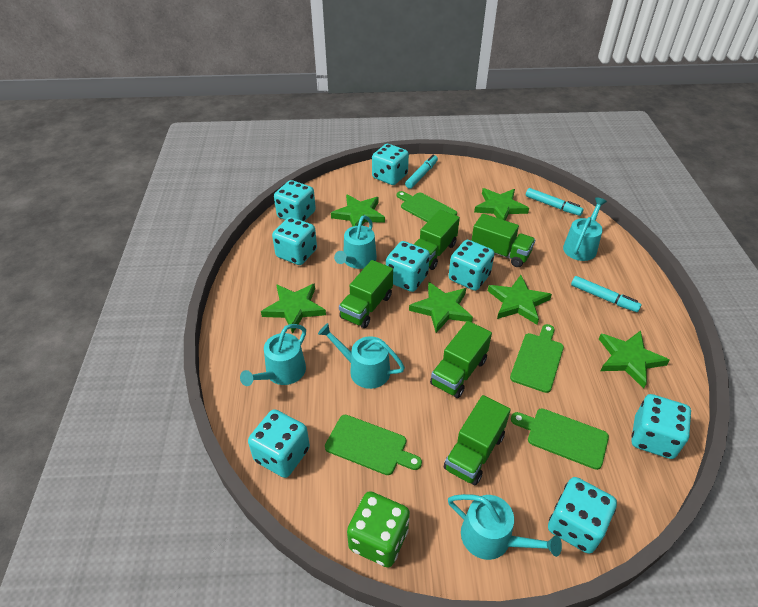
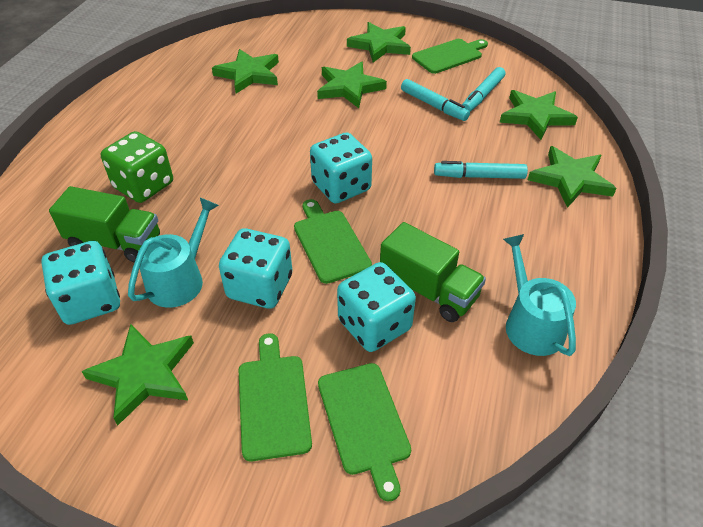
green truck: 5 -> 2
turquoise dice: 8 -> 4
turquoise watering can: 5 -> 2

